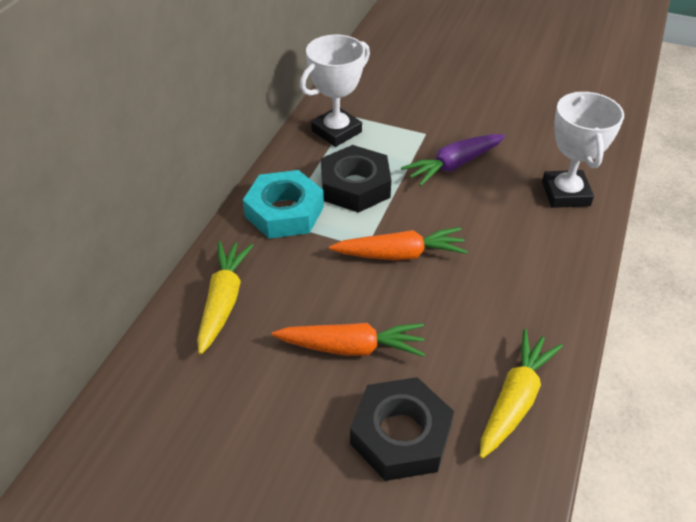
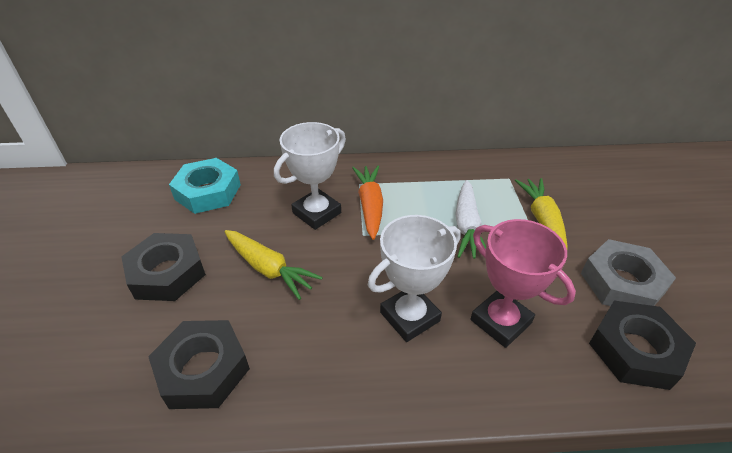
black nut: 2 -> 3
grey nut: 0 -> 1
orange carrot: 2 -> 1
pink trophy: 0 -> 1
purple carrot: 1 -> 0
white carrot: 0 -> 1

